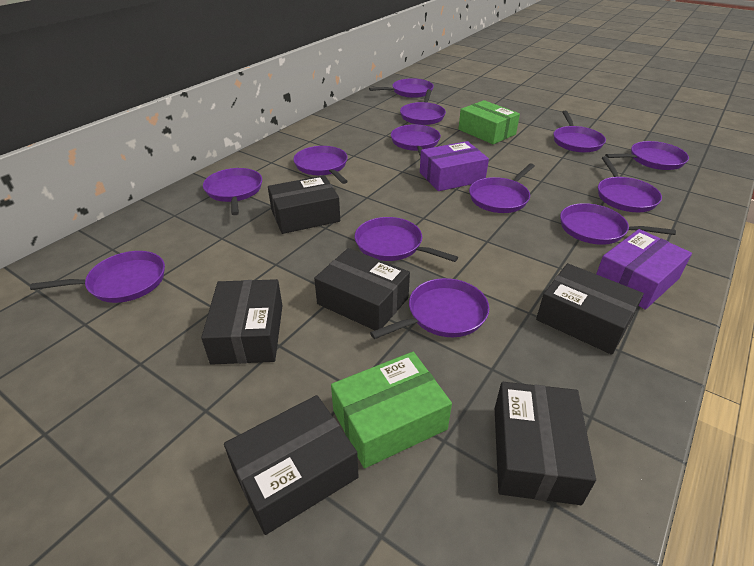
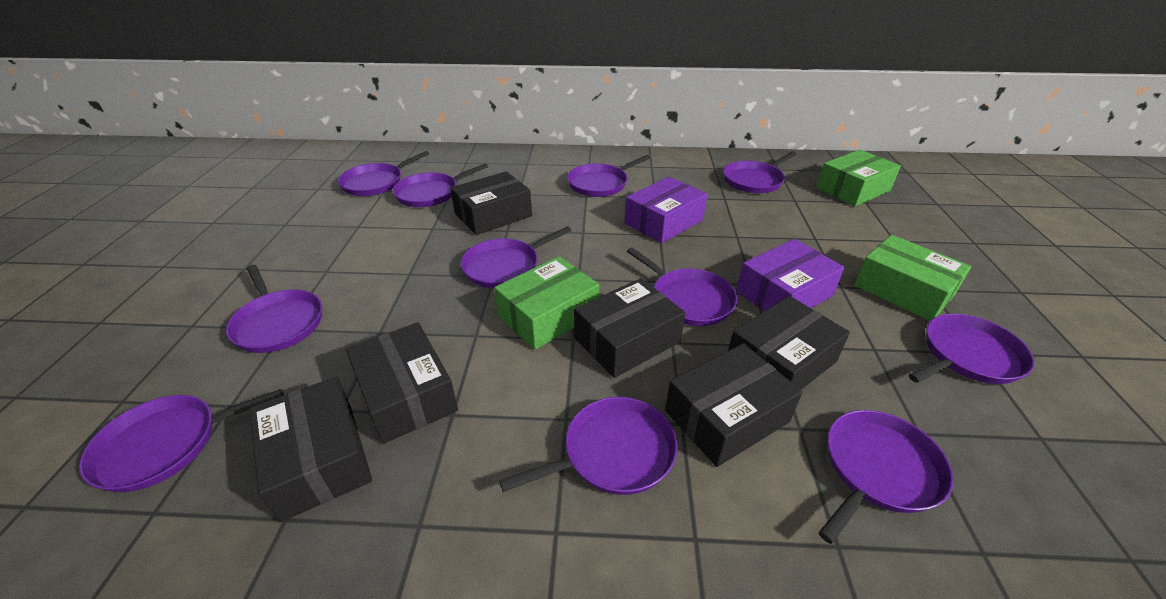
green box: 2 -> 3
purple pan: 13 -> 11

